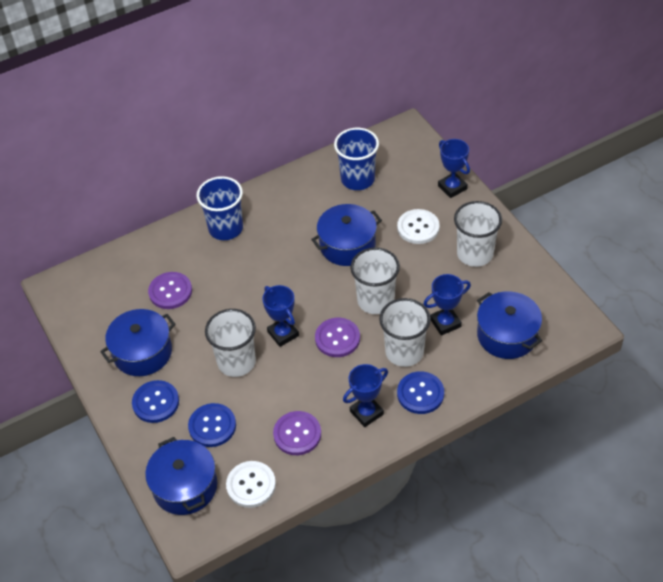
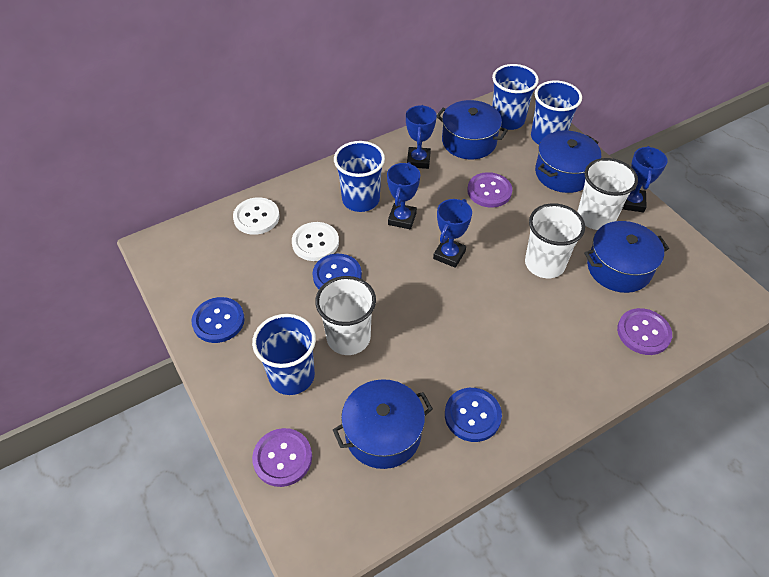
blue cup: 2 -> 4
white cup: 4 -> 3

